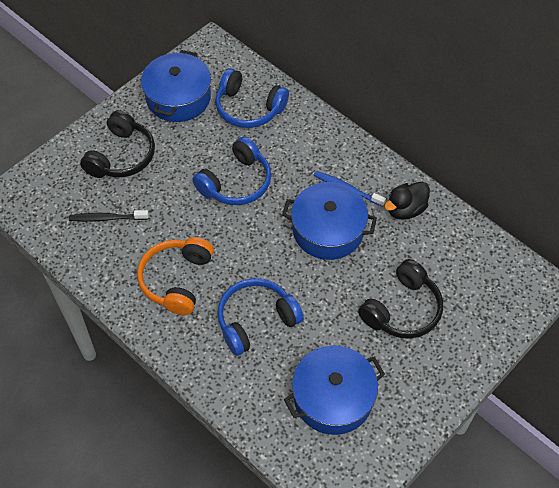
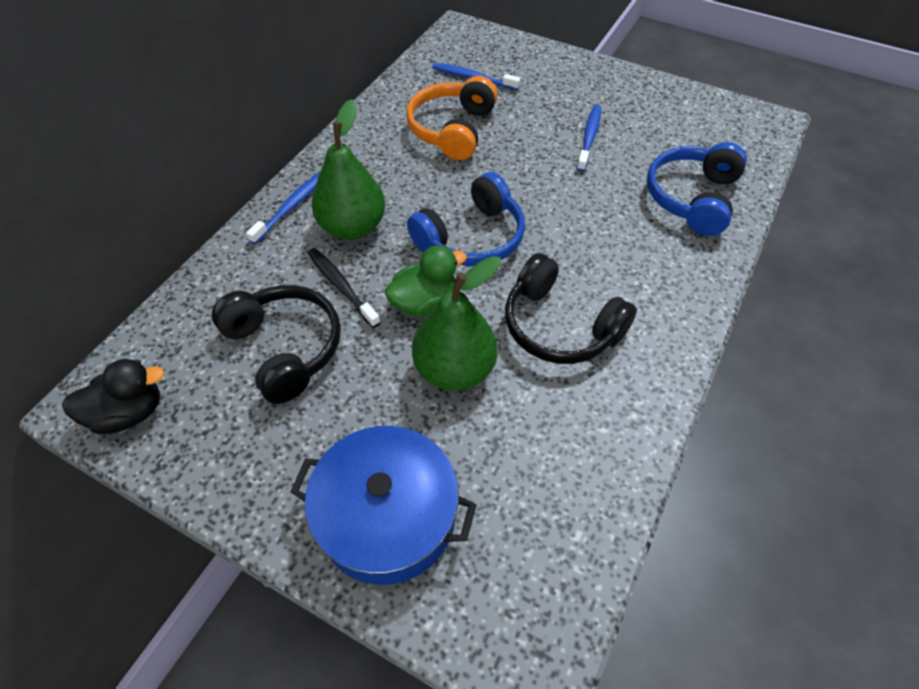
blue headphones: 3 -> 2
blue pot: 3 -> 1
blue toothbrush: 1 -> 3
green duck: 0 -> 1
green pear: 0 -> 2

